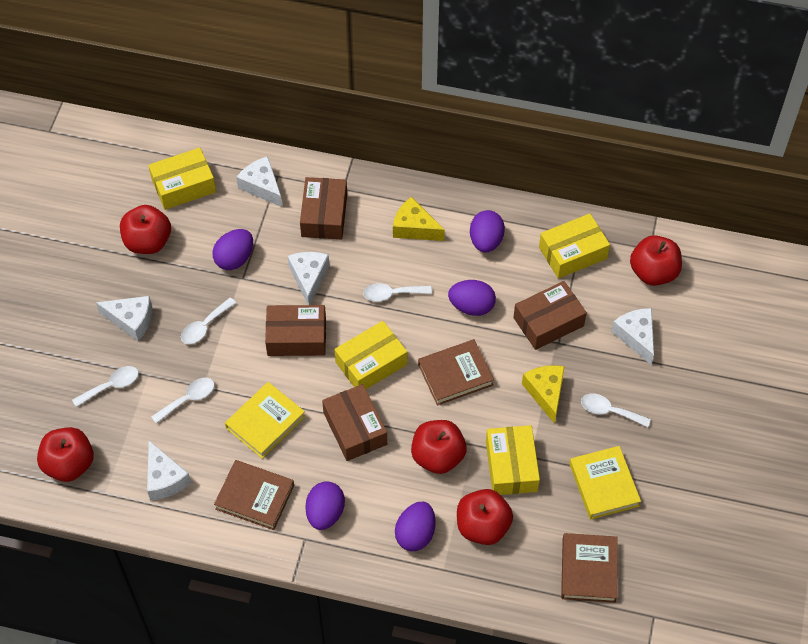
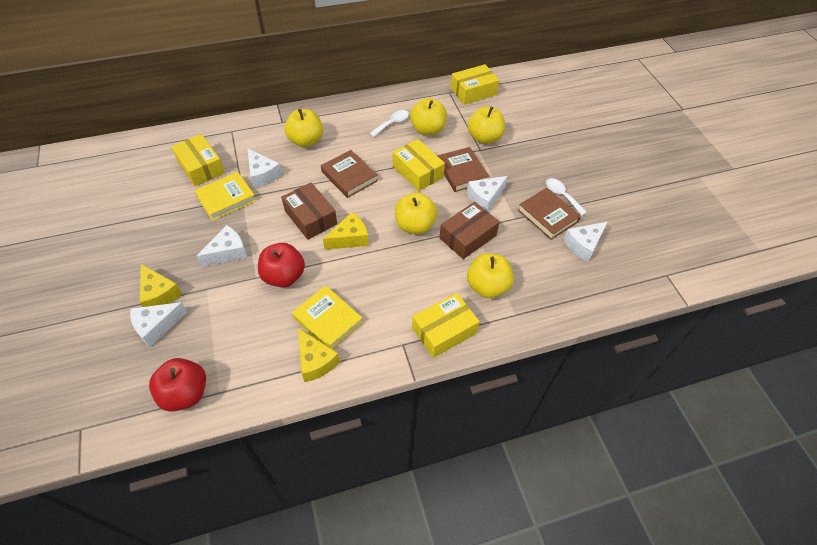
brown box: 4 -> 2
purple egg: 5 -> 0
red apple: 5 -> 2
white spoon: 5 -> 2
yellow apple: 0 -> 5
yellow cheese: 2 -> 3

